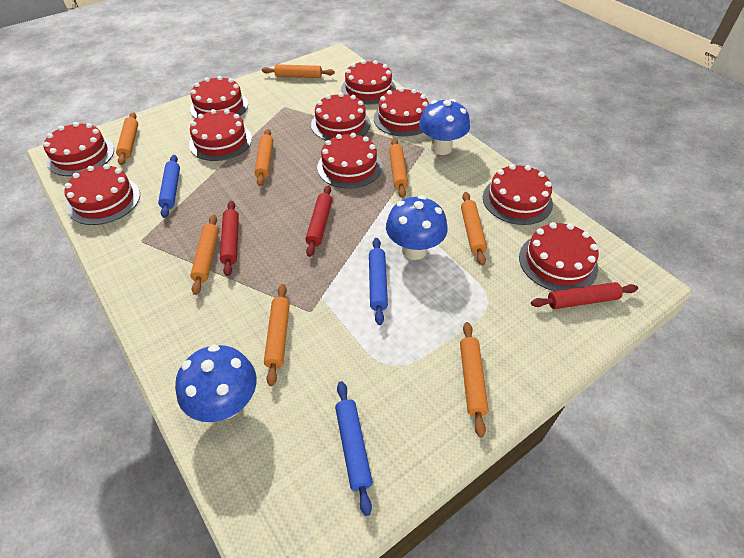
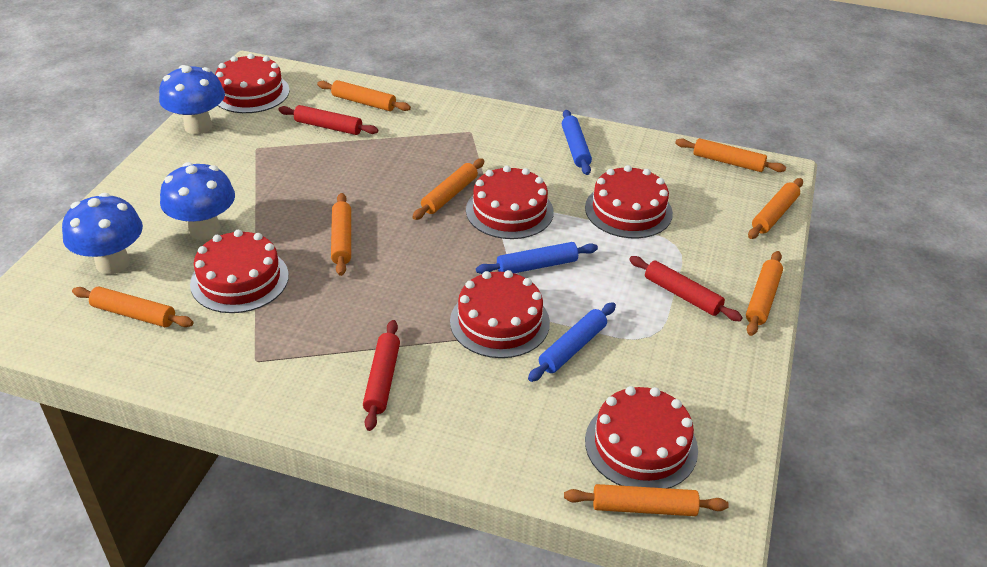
red cake: 10 -> 6

